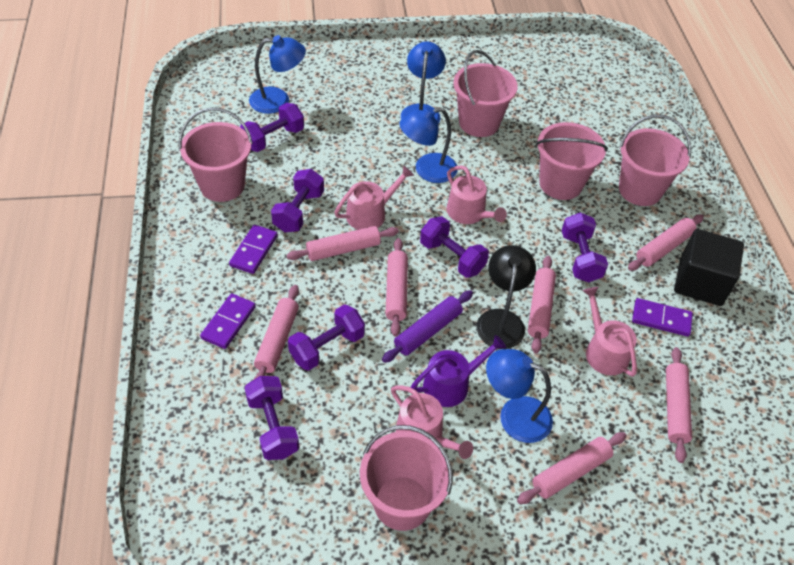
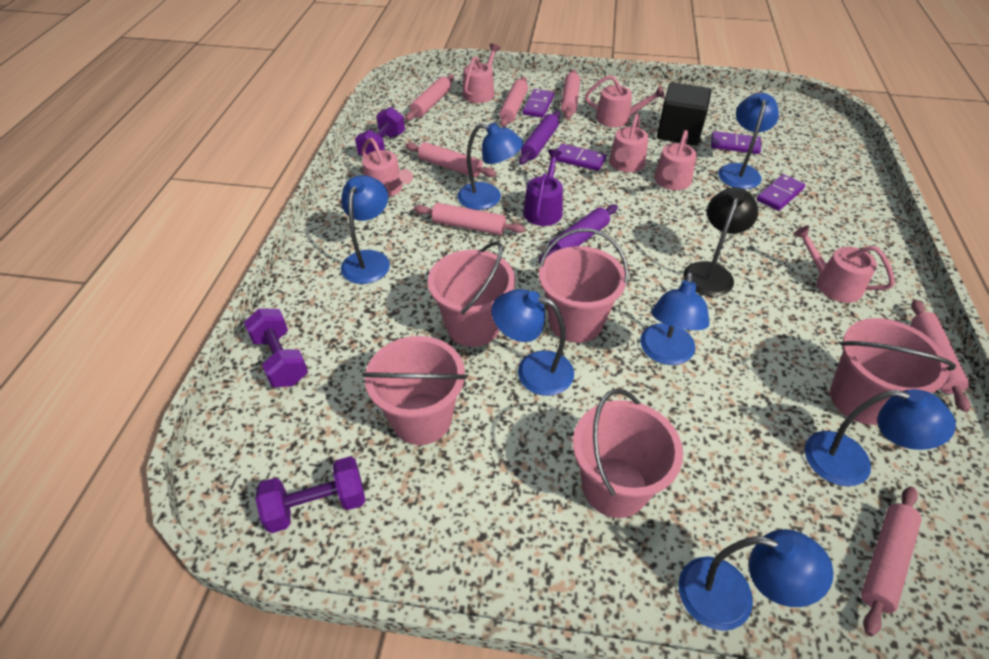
blue lamp: 4 -> 7
pink watering can: 4 -> 6
purple domino: 3 -> 4
purple dumbbell: 6 -> 3
purple rolling pin: 1 -> 2

